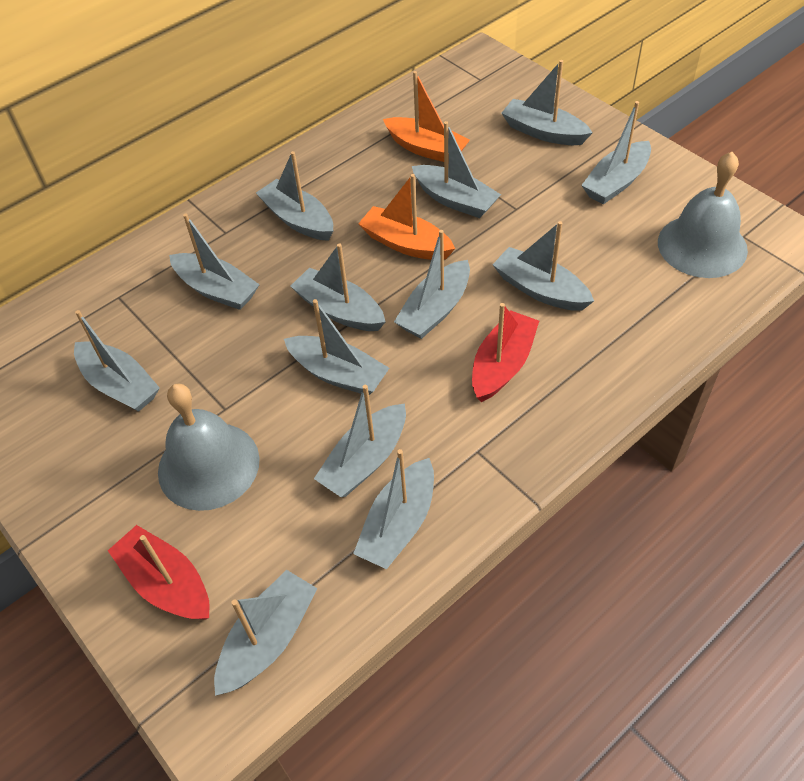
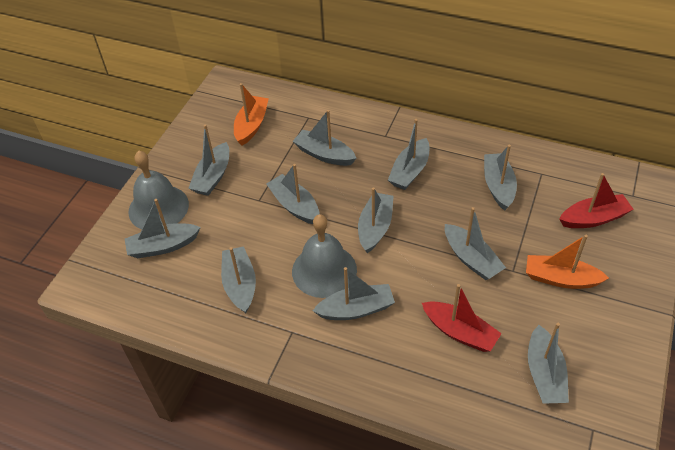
grey boat: 13 -> 11

